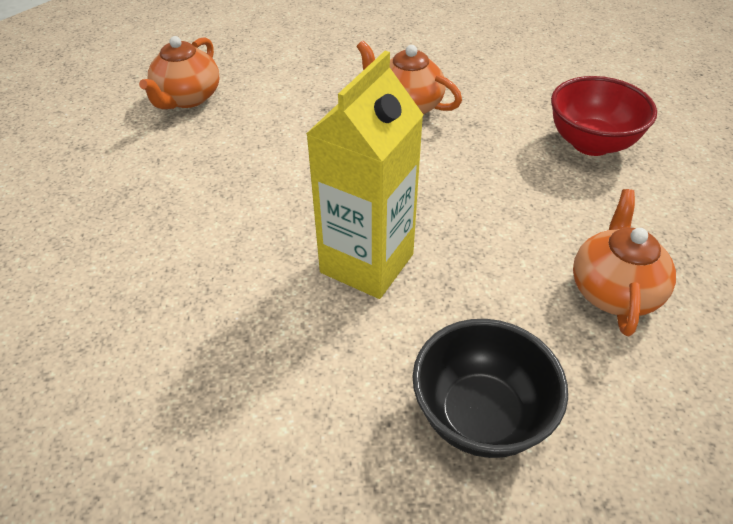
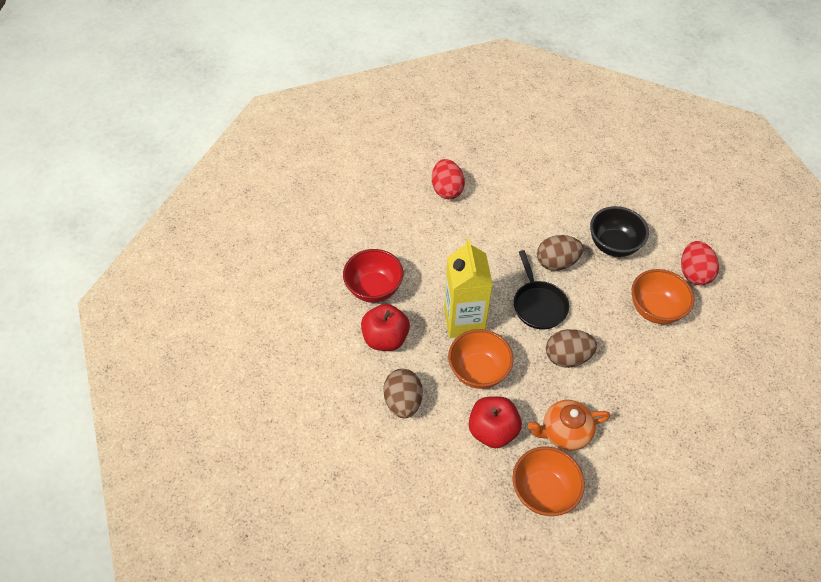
black pan: 0 -> 1
brown egg: 0 -> 3
orange bowl: 0 -> 3
orange teapot: 3 -> 1
red apple: 0 -> 2
red egg: 0 -> 2

